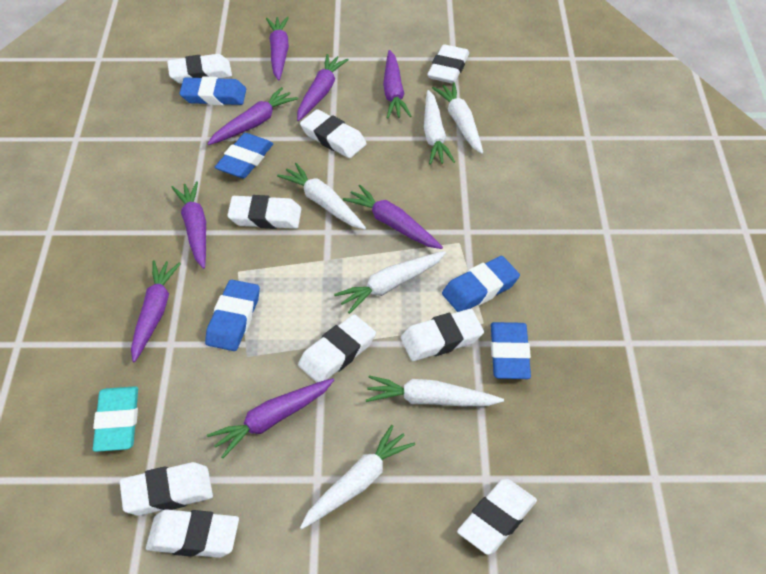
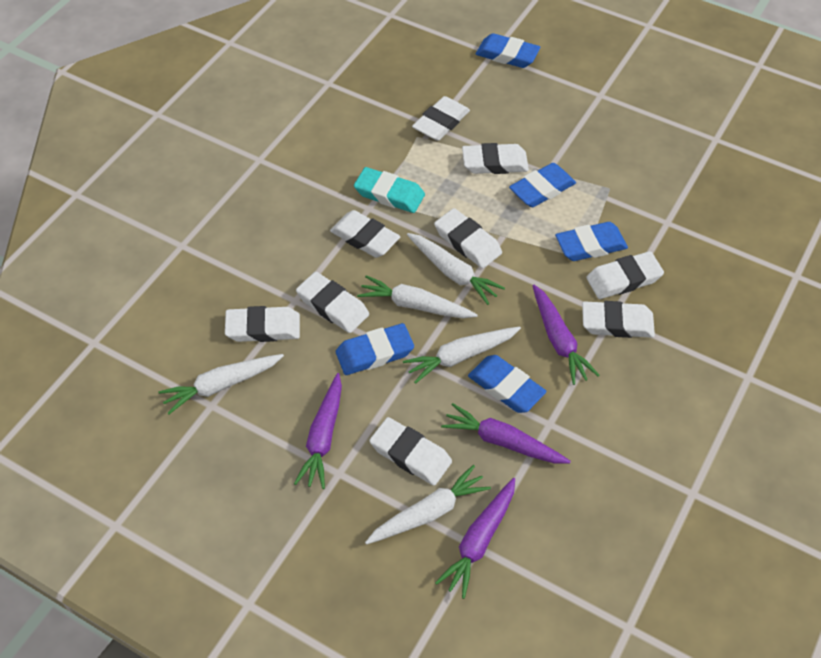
purple carrot: 8 -> 4
white carrot: 6 -> 5

